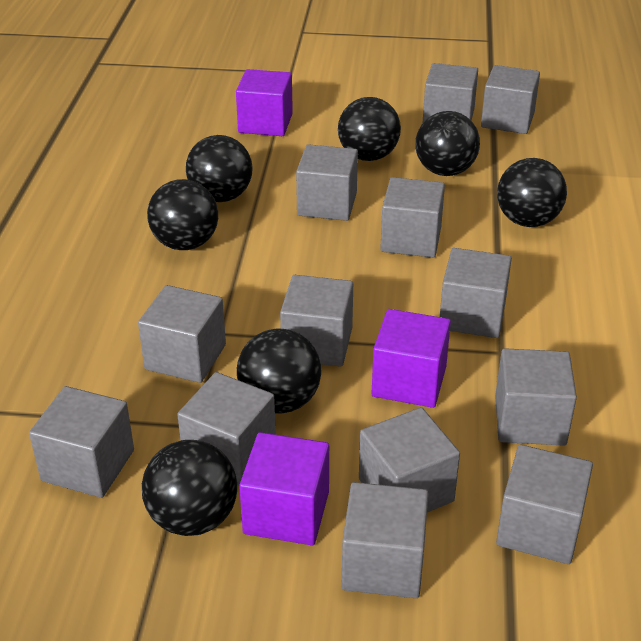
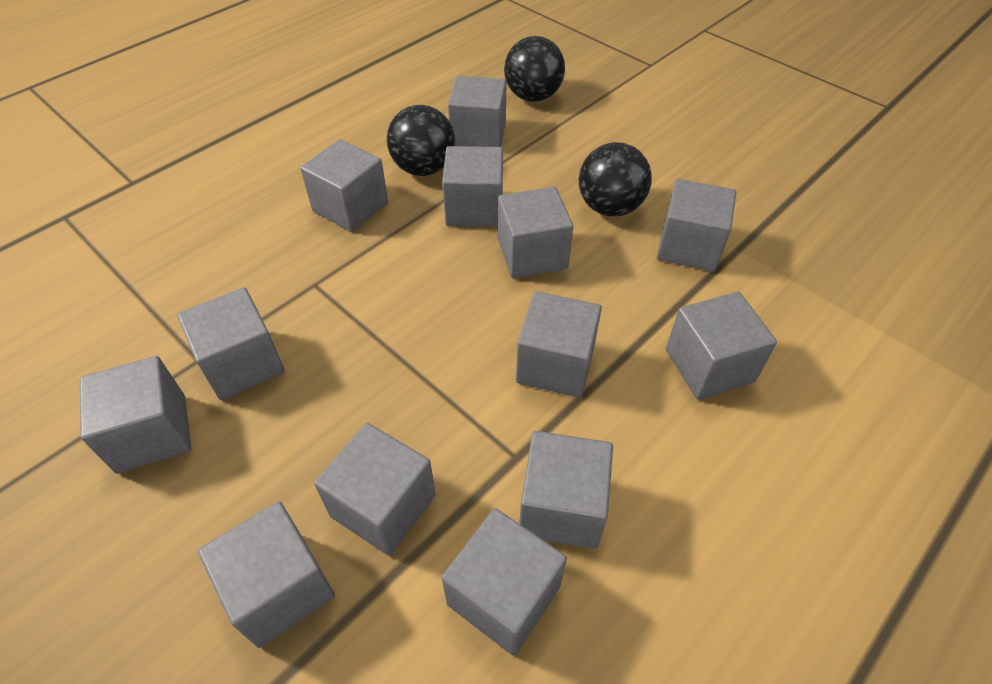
black ball: 7 -> 3
purple cube: 3 -> 0

